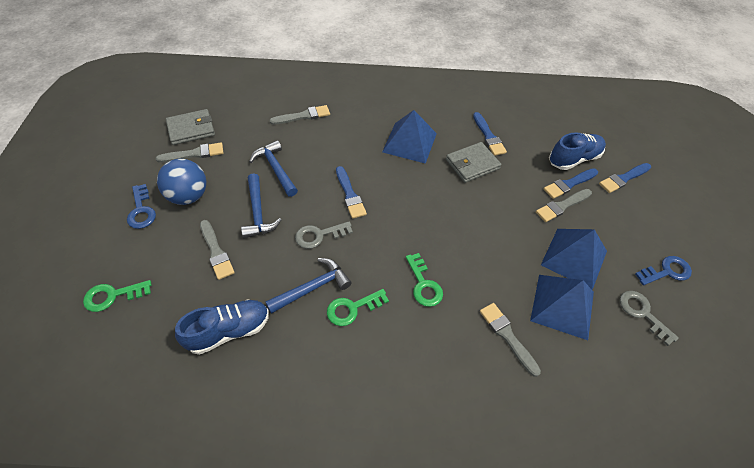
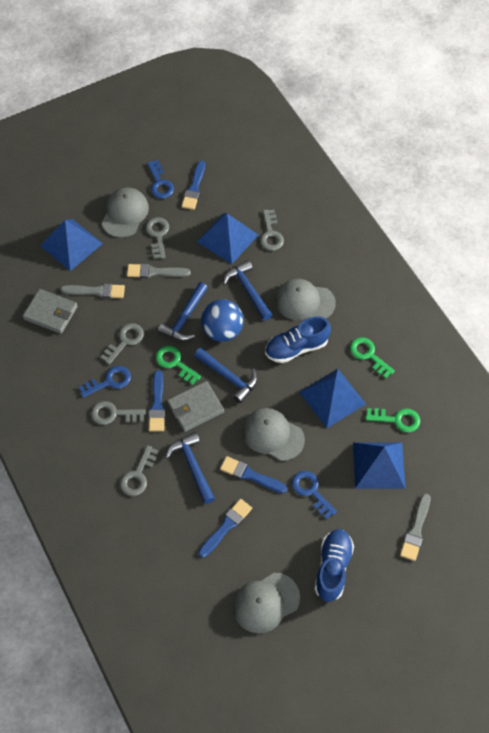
blue hammer: 3 -> 4
blue key: 2 -> 3
blue pyramid: 3 -> 4
grey brush: 5 -> 3
grey cap: 0 -> 4
grey key: 2 -> 5

